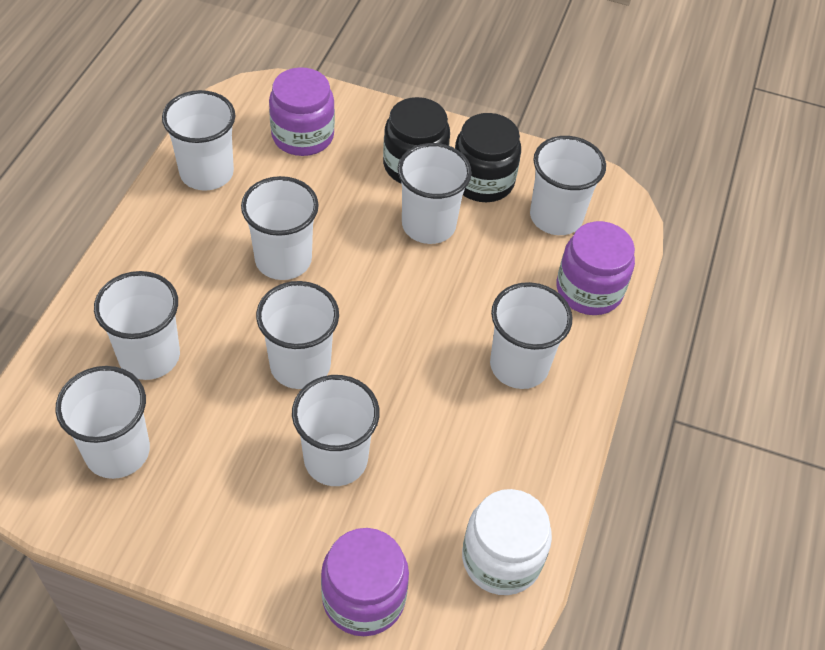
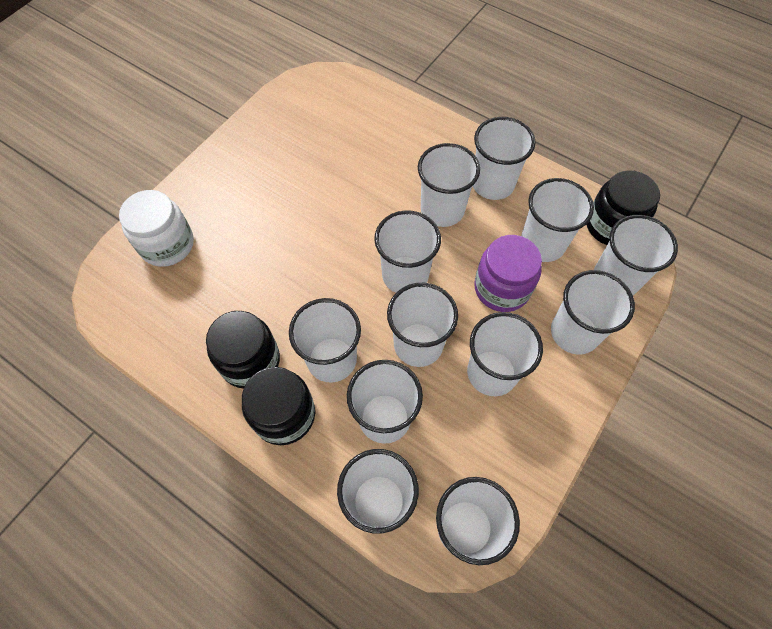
black jar: 2 -> 3
purple jar: 3 -> 1
white cup: 9 -> 12

